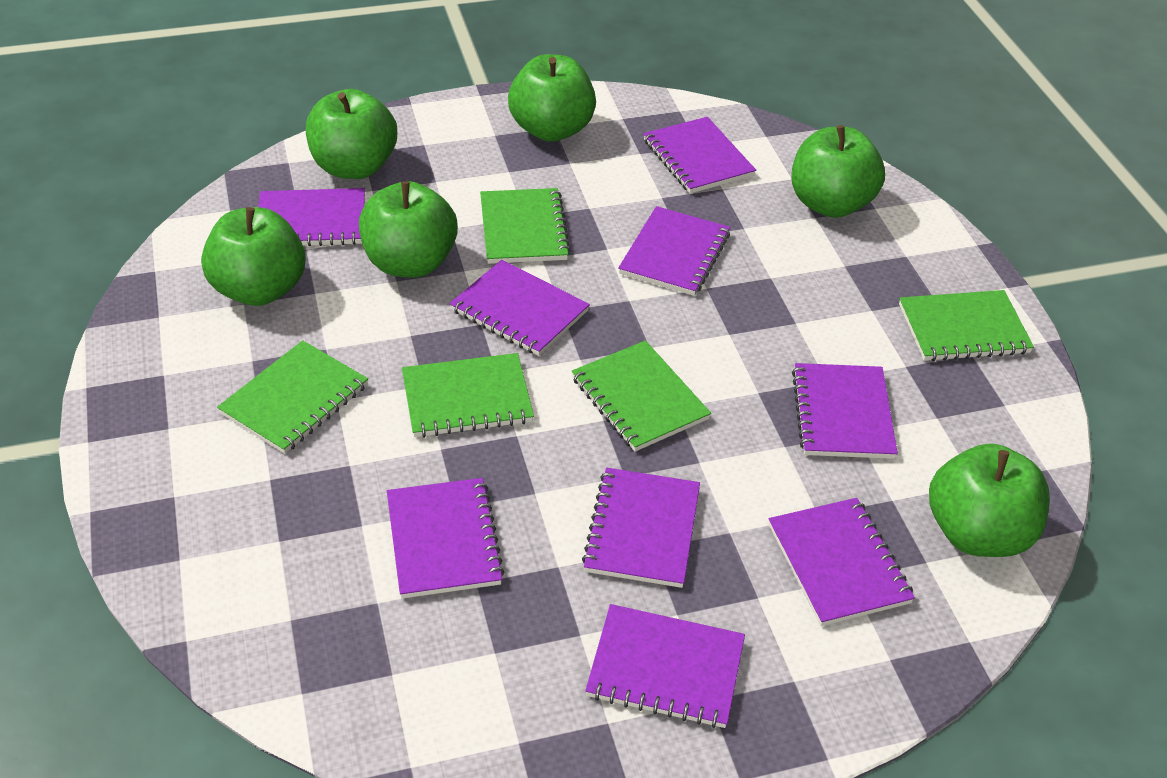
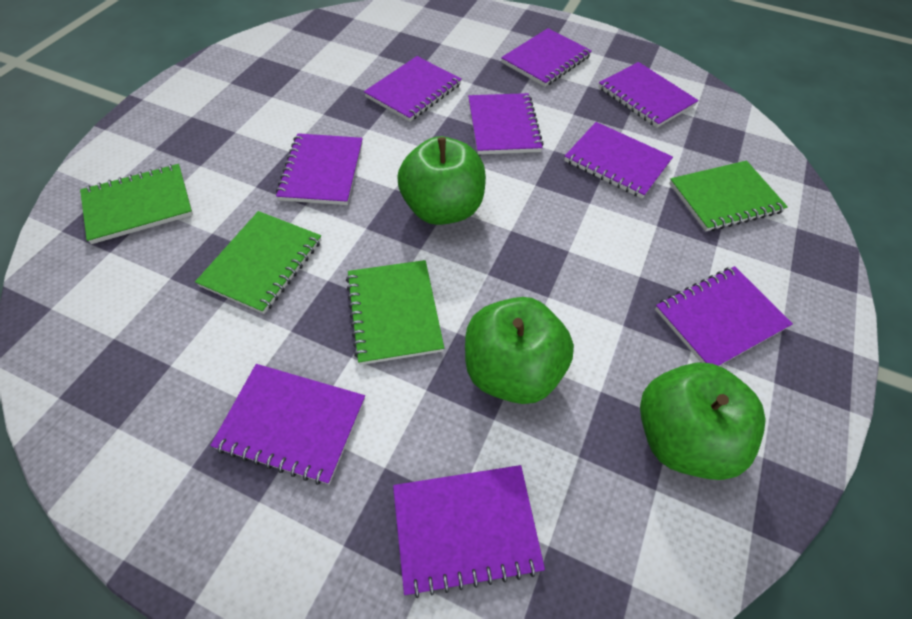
green apple: 6 -> 3
green notebook: 5 -> 4

